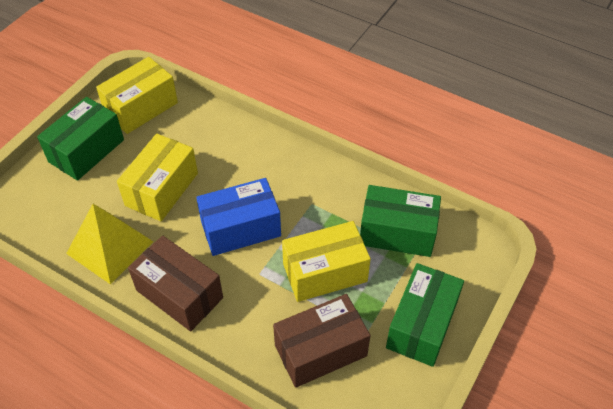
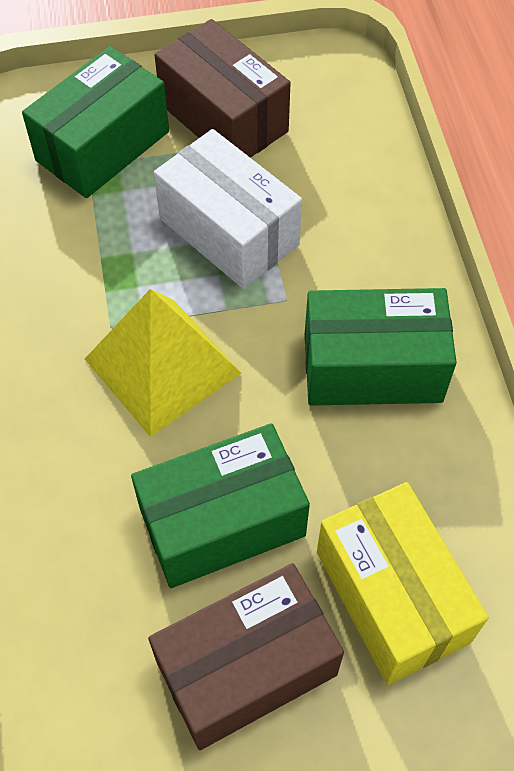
blue box: 1 -> 0
white box: 0 -> 1
yellow box: 3 -> 1

